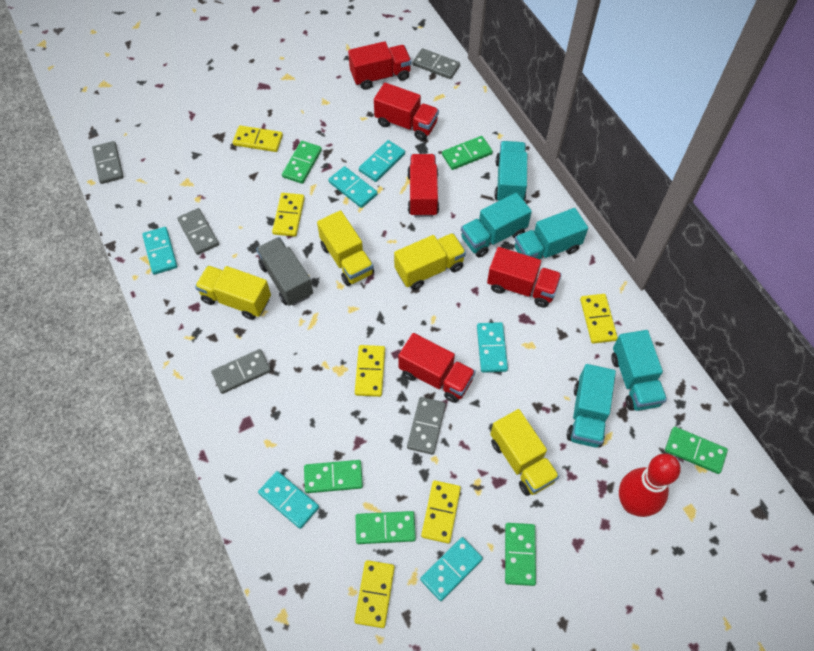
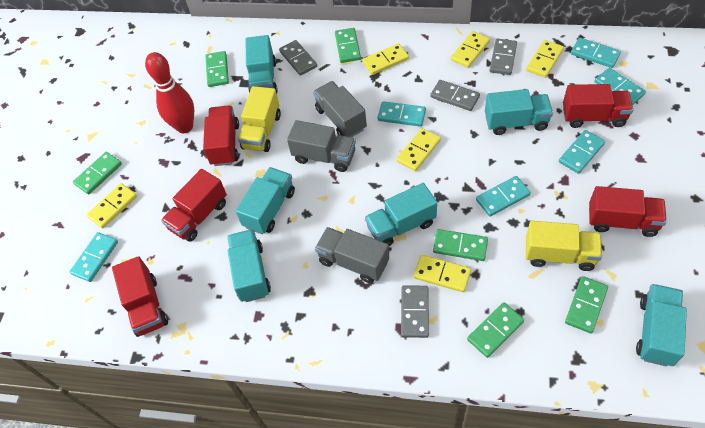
grey domino: 5 -> 4
grey truck: 1 -> 3
turquoise truck: 5 -> 6
yellow truck: 4 -> 2

